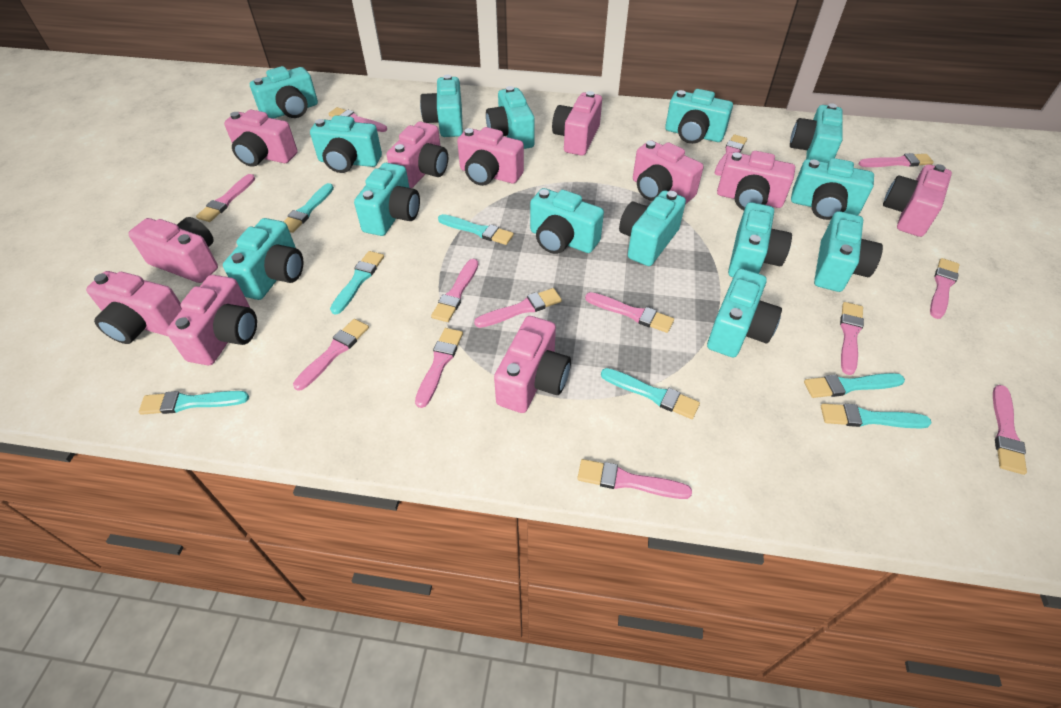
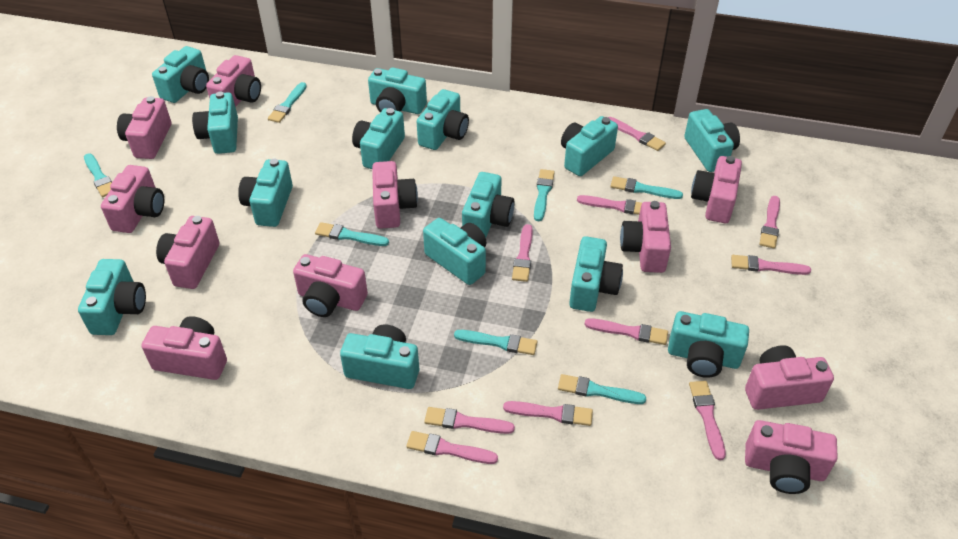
pink brush: 13 -> 10

